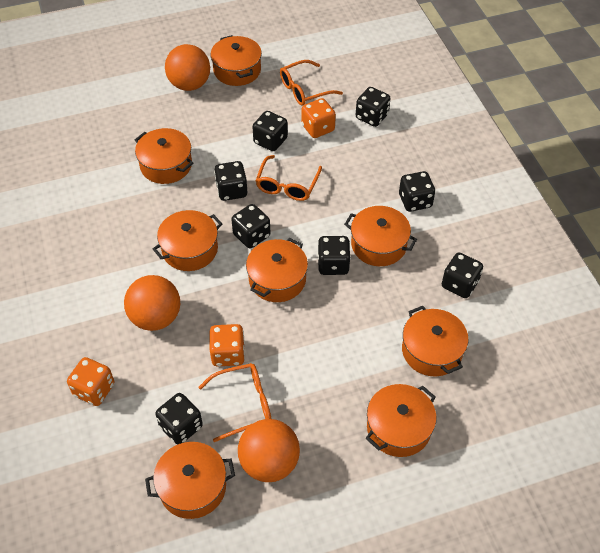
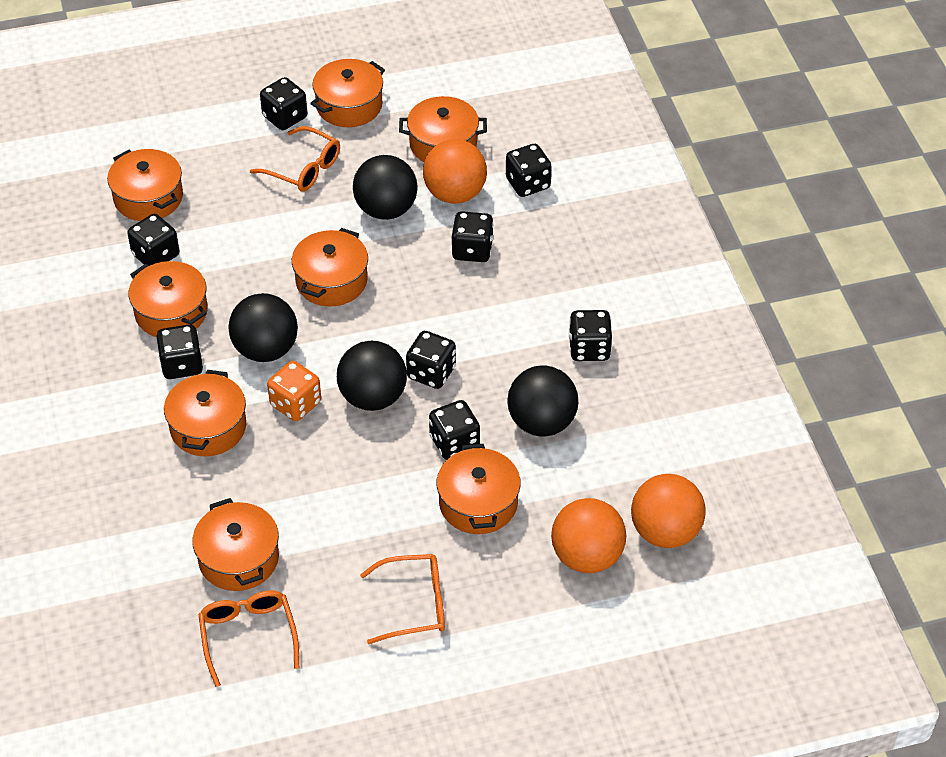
black ball: 0 -> 4
orange dice: 3 -> 1

